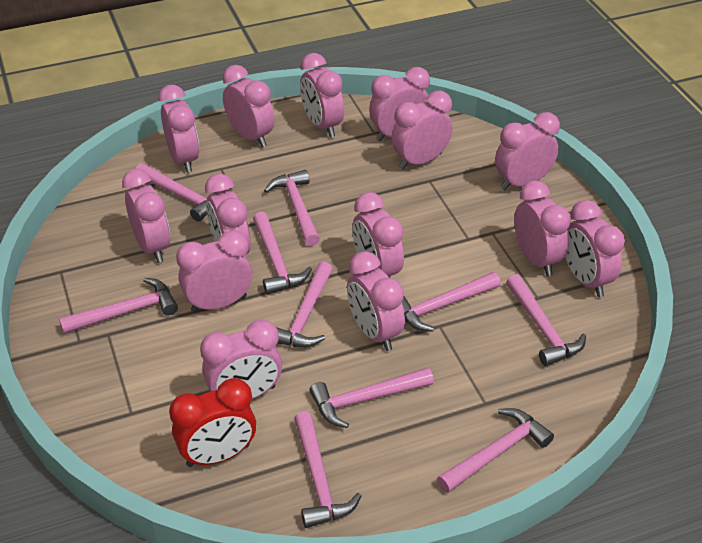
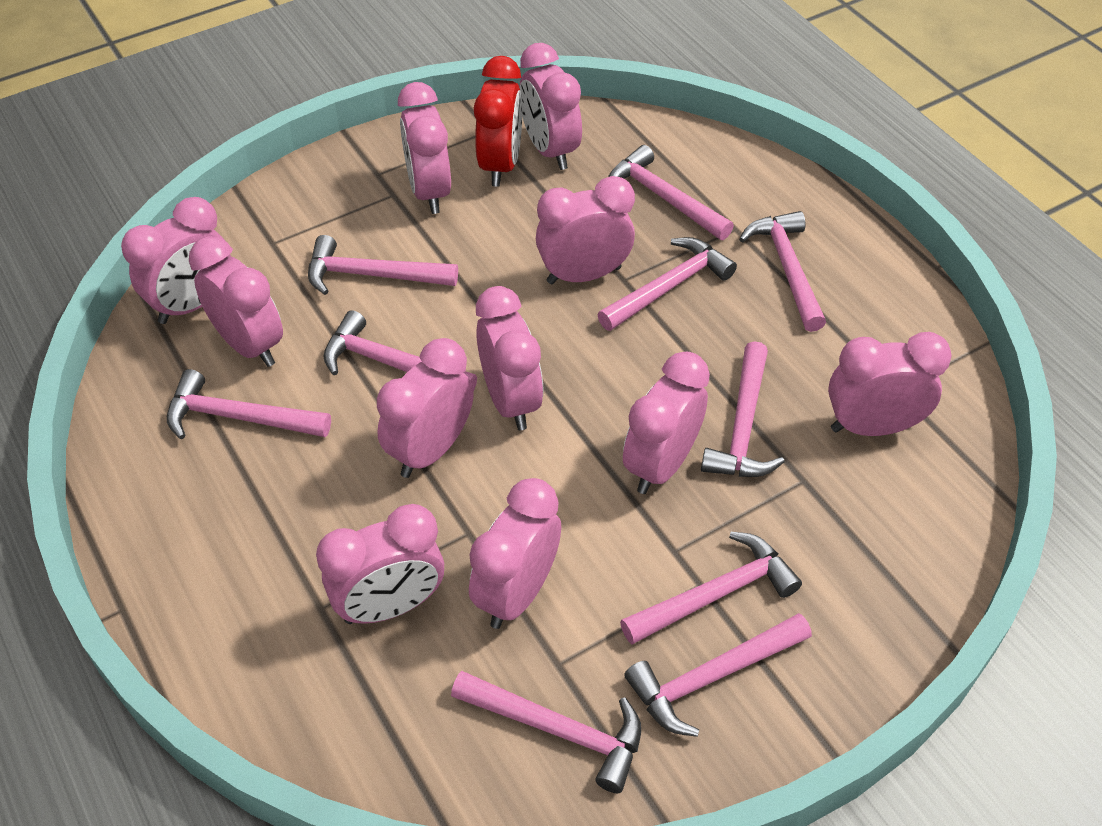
pink clock: 14 -> 11

